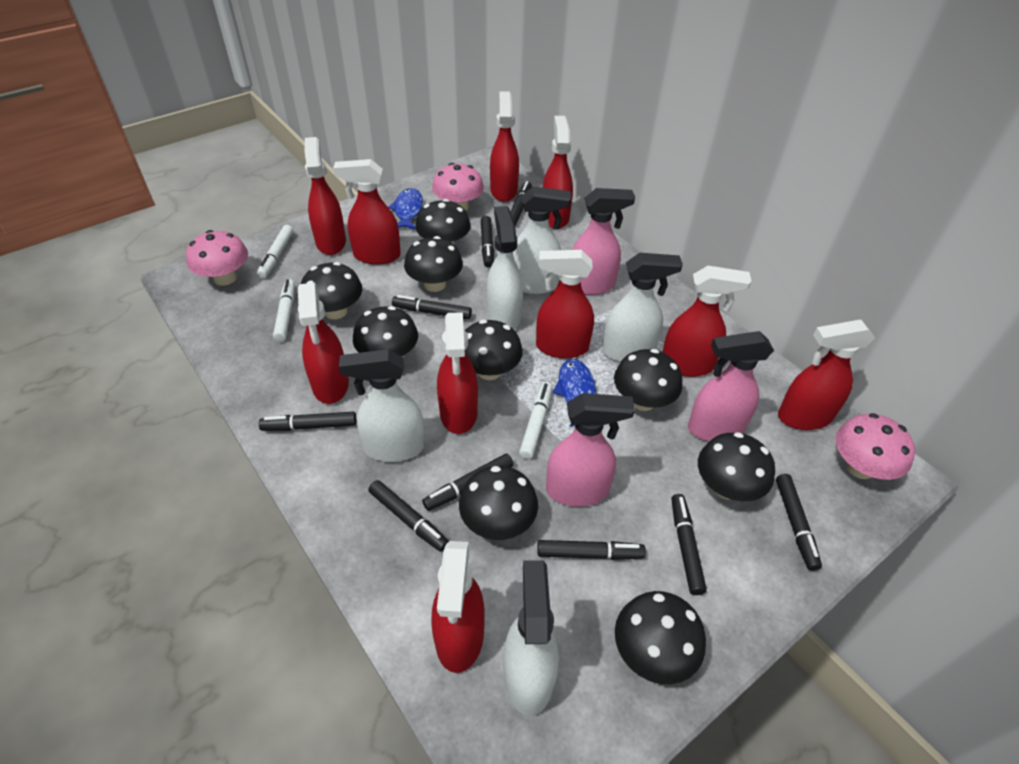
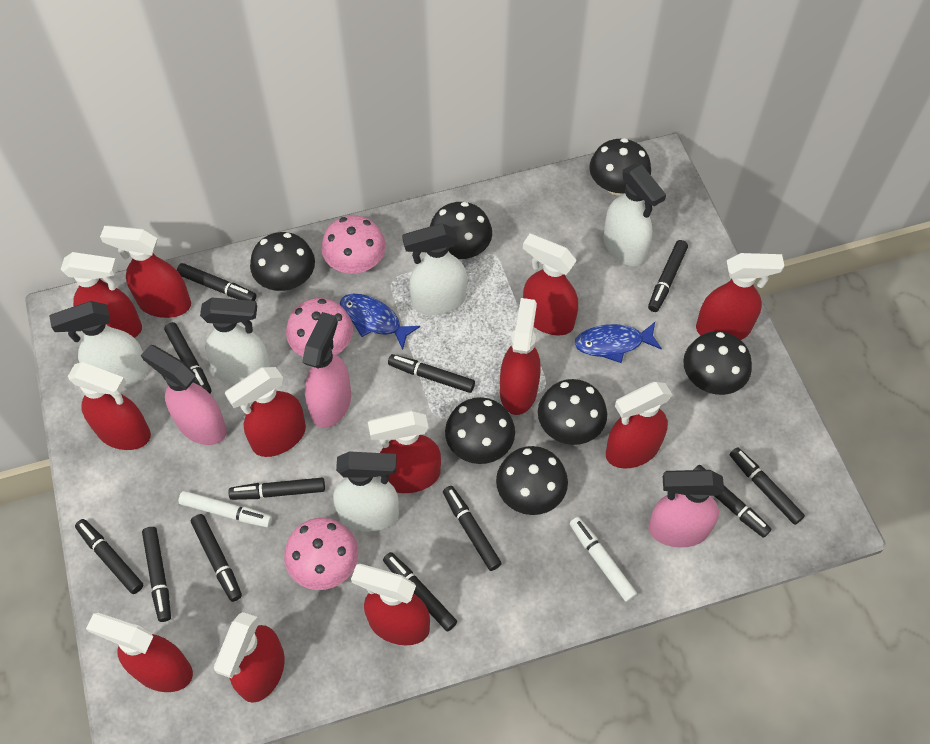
black marker: 9 -> 12
black mushroom: 9 -> 7
red spray bottle: 10 -> 12
white marker: 3 -> 2

